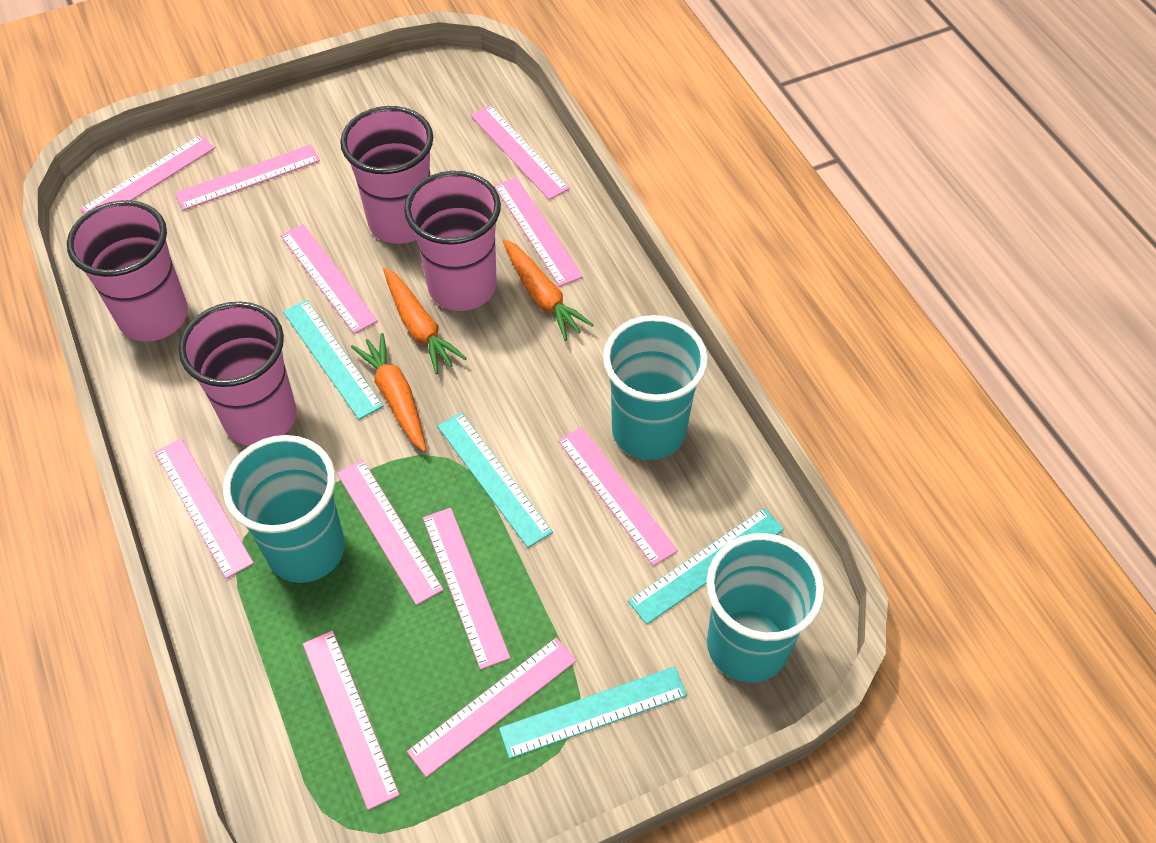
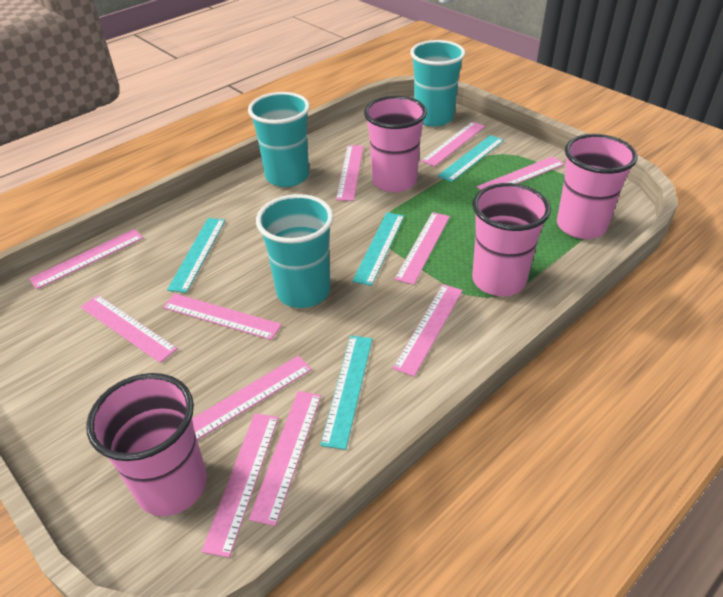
orange carrot: 3 -> 0

